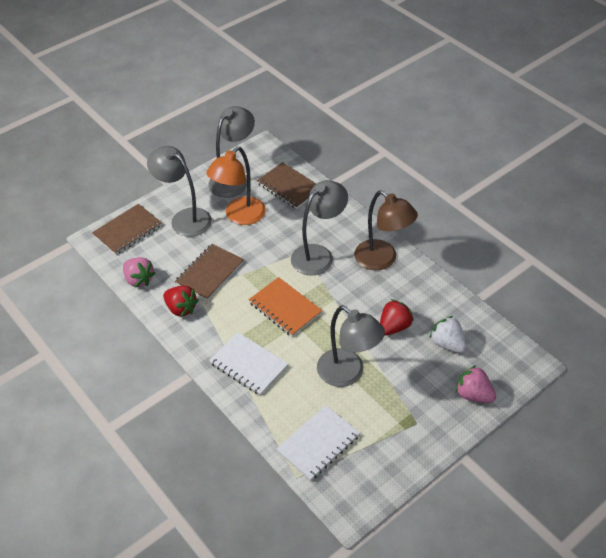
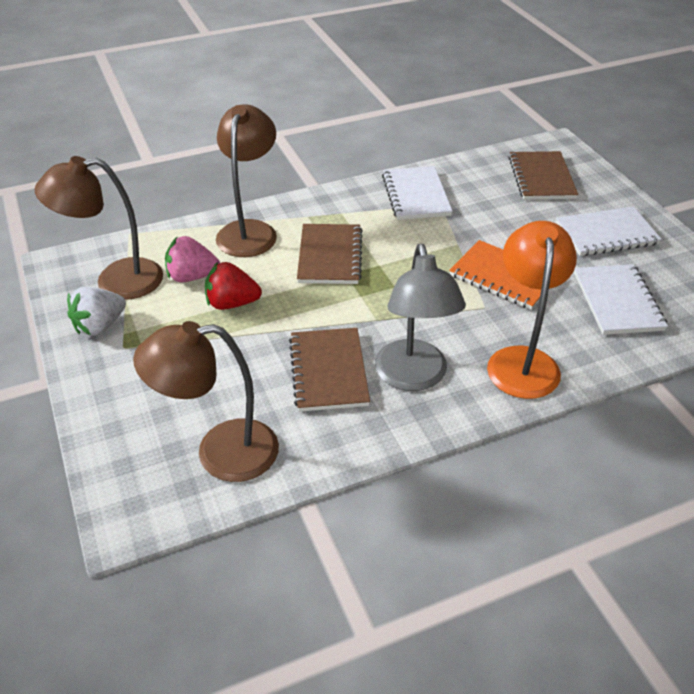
brown lamp: 1 -> 3
grey lamp: 4 -> 1
pink strawberry: 2 -> 1
red strawberry: 2 -> 1
white notebook: 2 -> 3

